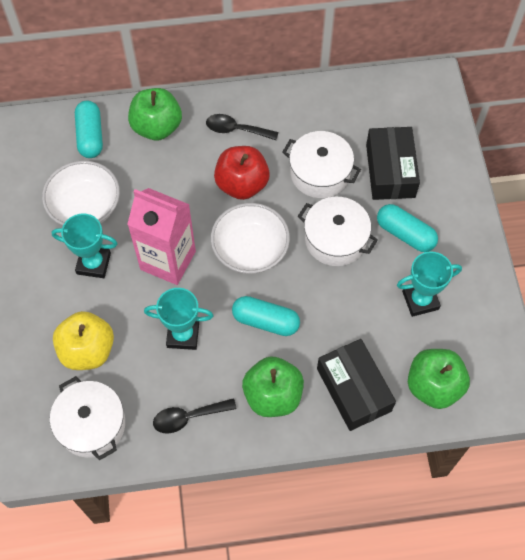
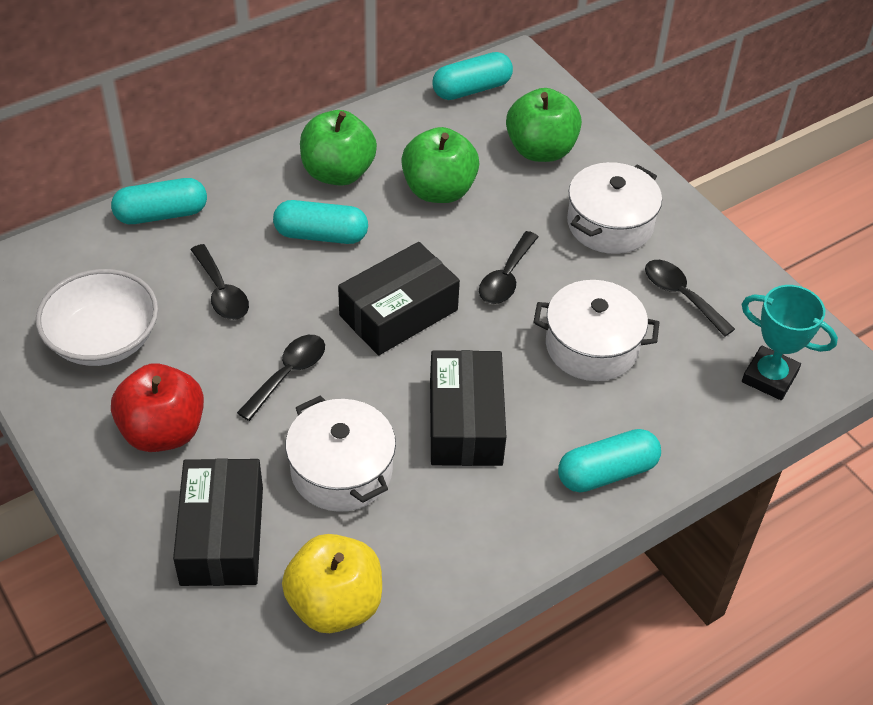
black box: 2 -> 3
black spoon: 2 -> 4
pink carton: 1 -> 0
turquoise capsule: 3 -> 4
turquoise trophy: 3 -> 1
white bowl: 2 -> 1

